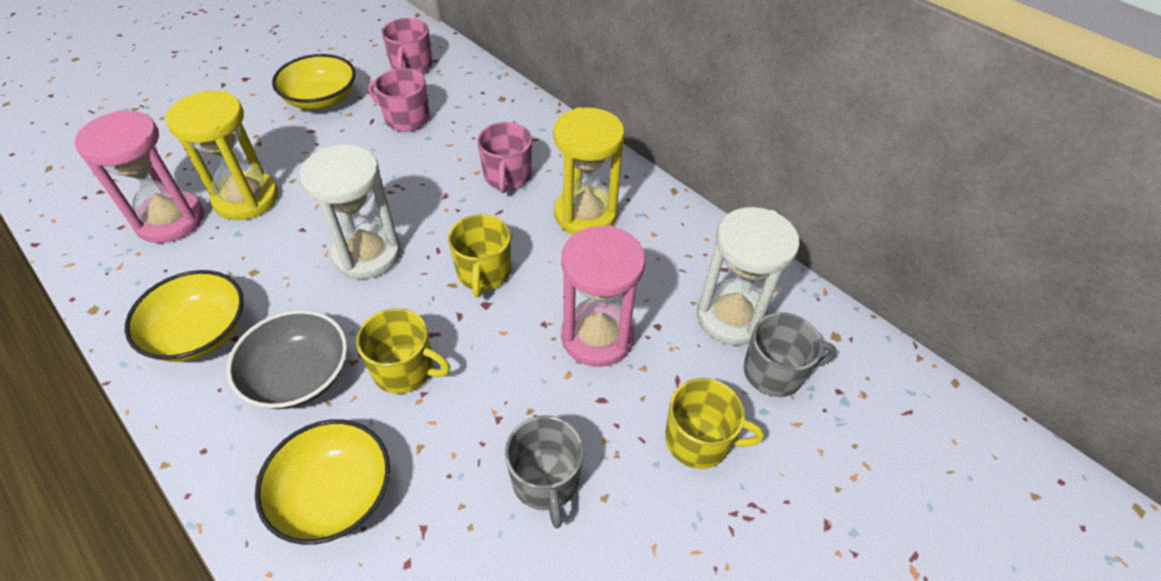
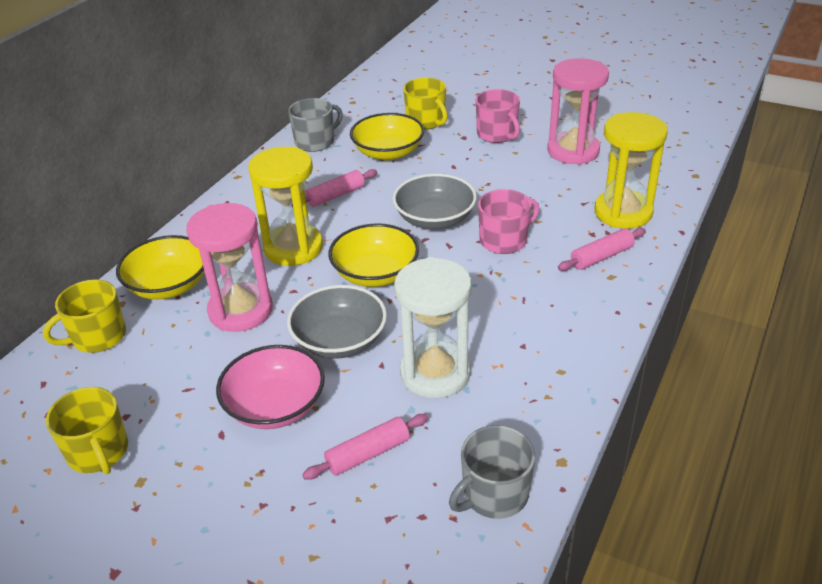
grey bowl: 1 -> 2
pink bowl: 0 -> 1
pink mug: 3 -> 2
pink rolling pin: 0 -> 3
white hourglass: 2 -> 1

